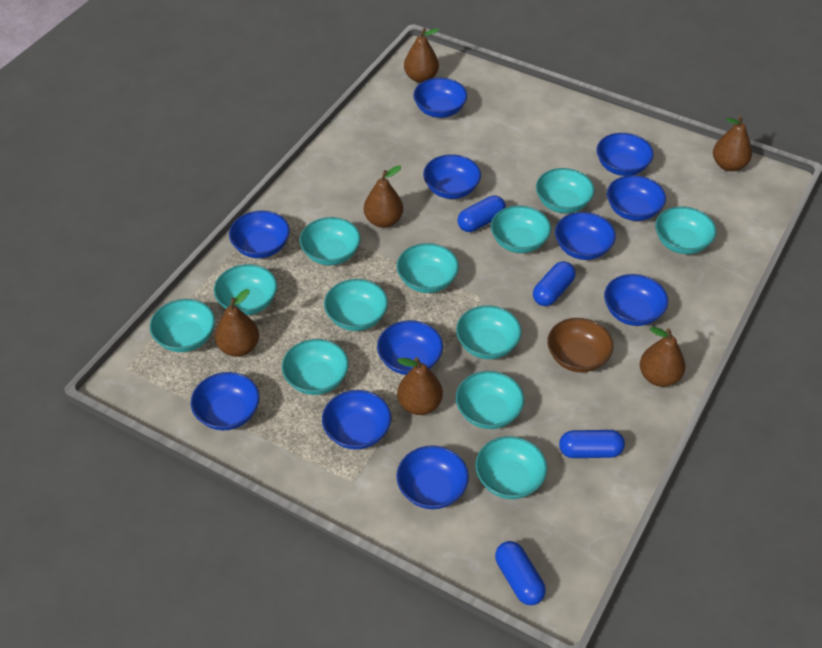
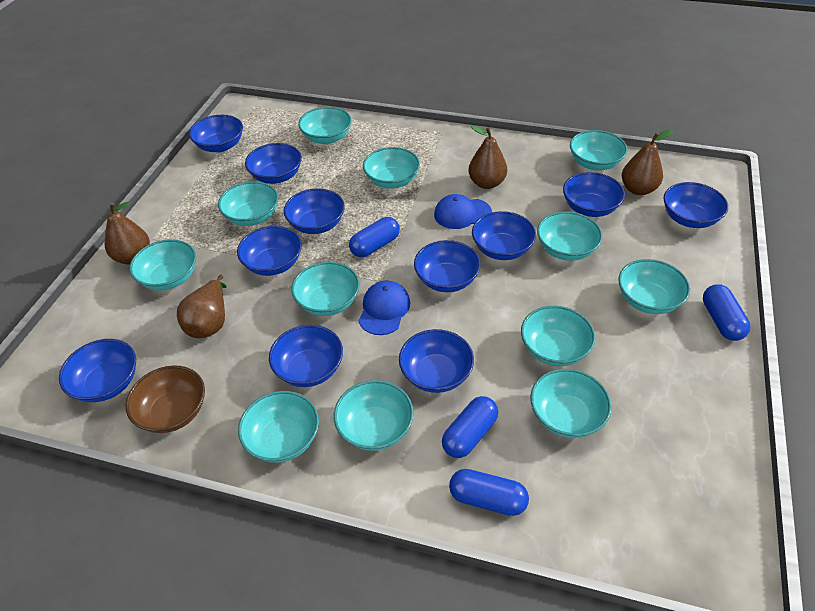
blue cap: 0 -> 2
brown pear: 6 -> 4

